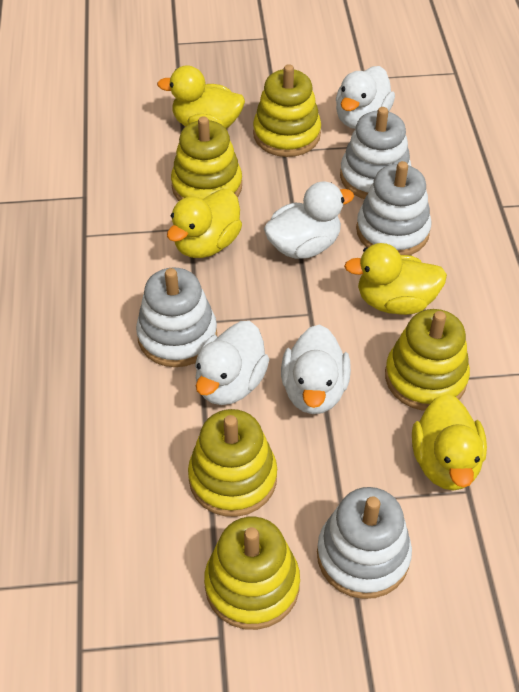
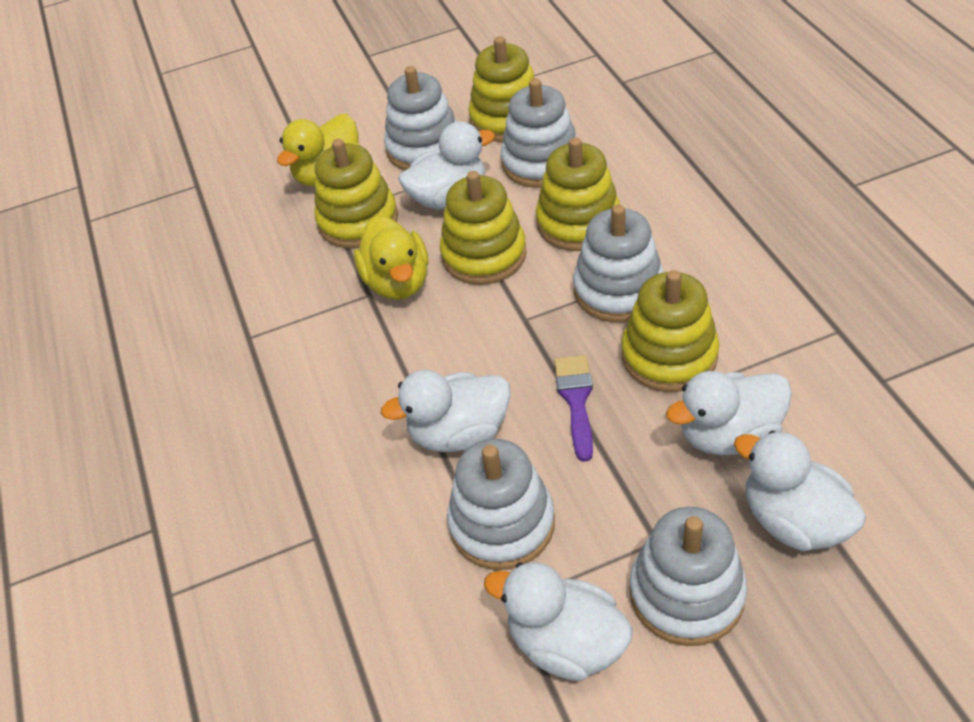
purple brush: 0 -> 1
white duck: 4 -> 5
white stacking toy: 4 -> 5
yellow duck: 4 -> 2

